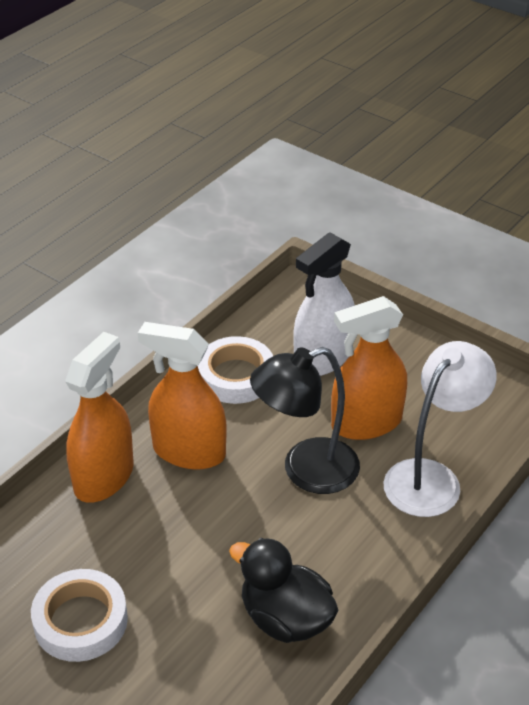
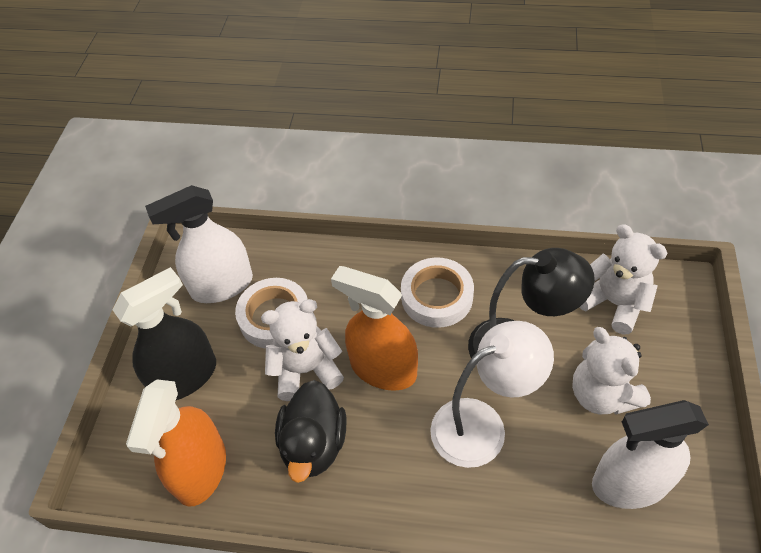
black spray bottle: 0 -> 1
orange spray bottle: 3 -> 2
white spray bottle: 1 -> 2
white teddy bear: 0 -> 3

